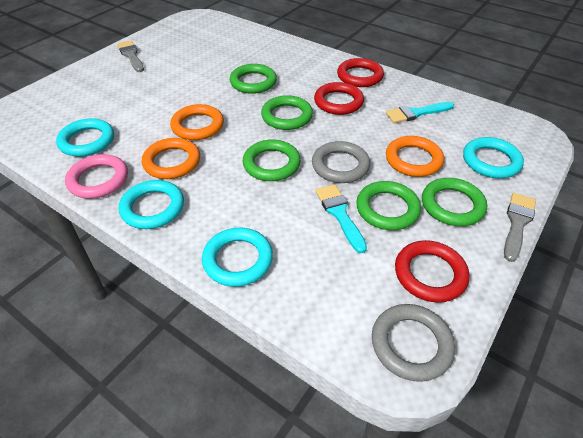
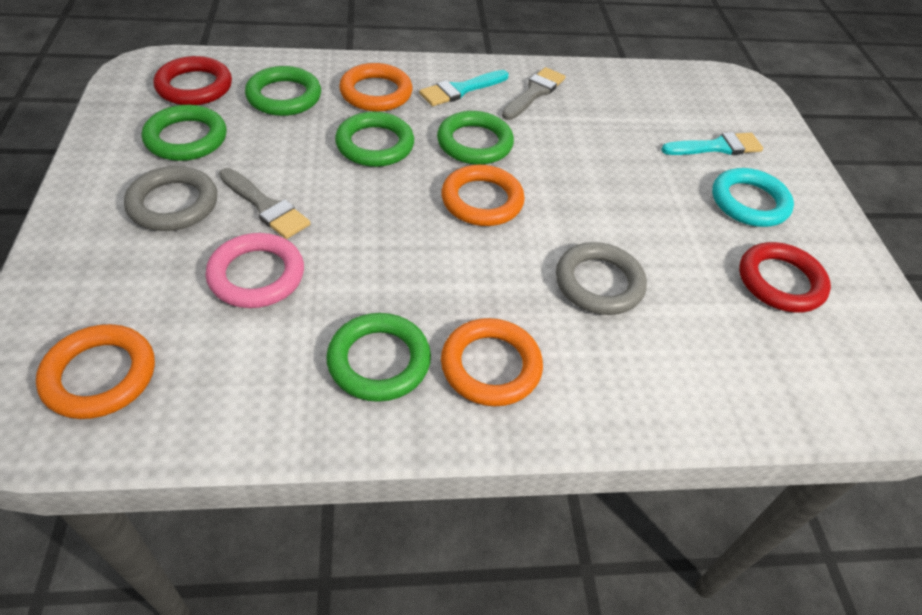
orange ring: 3 -> 4
red ring: 3 -> 2
turquoise ring: 4 -> 1

